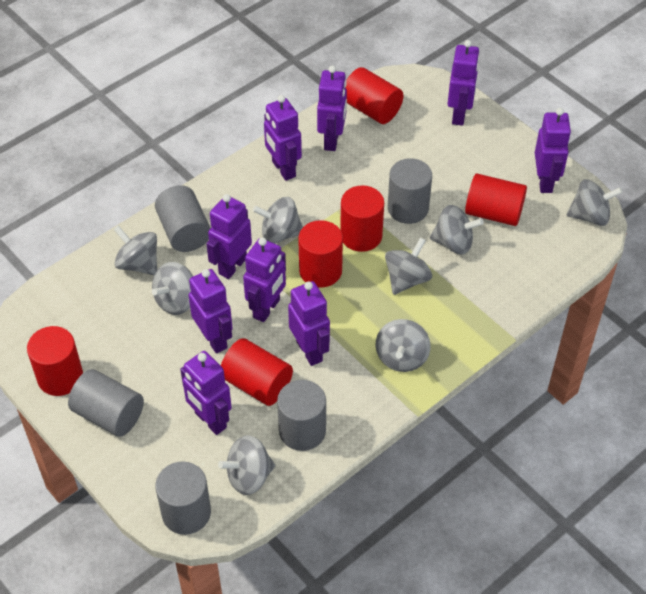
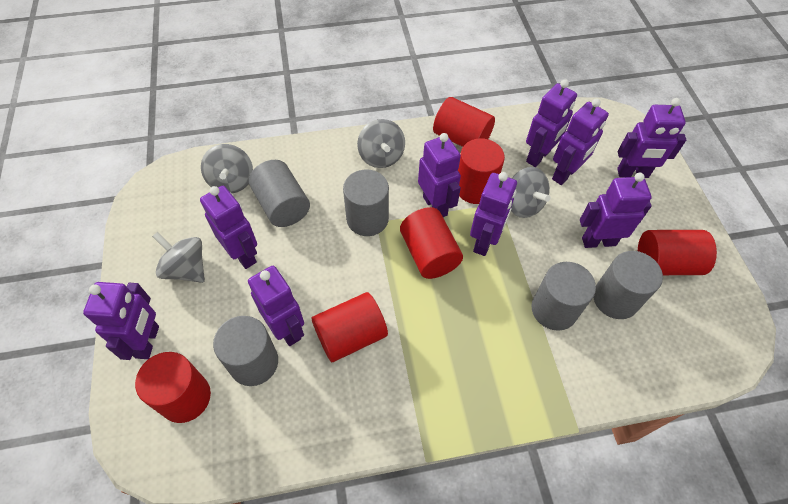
grey spinning top: 8 -> 4

